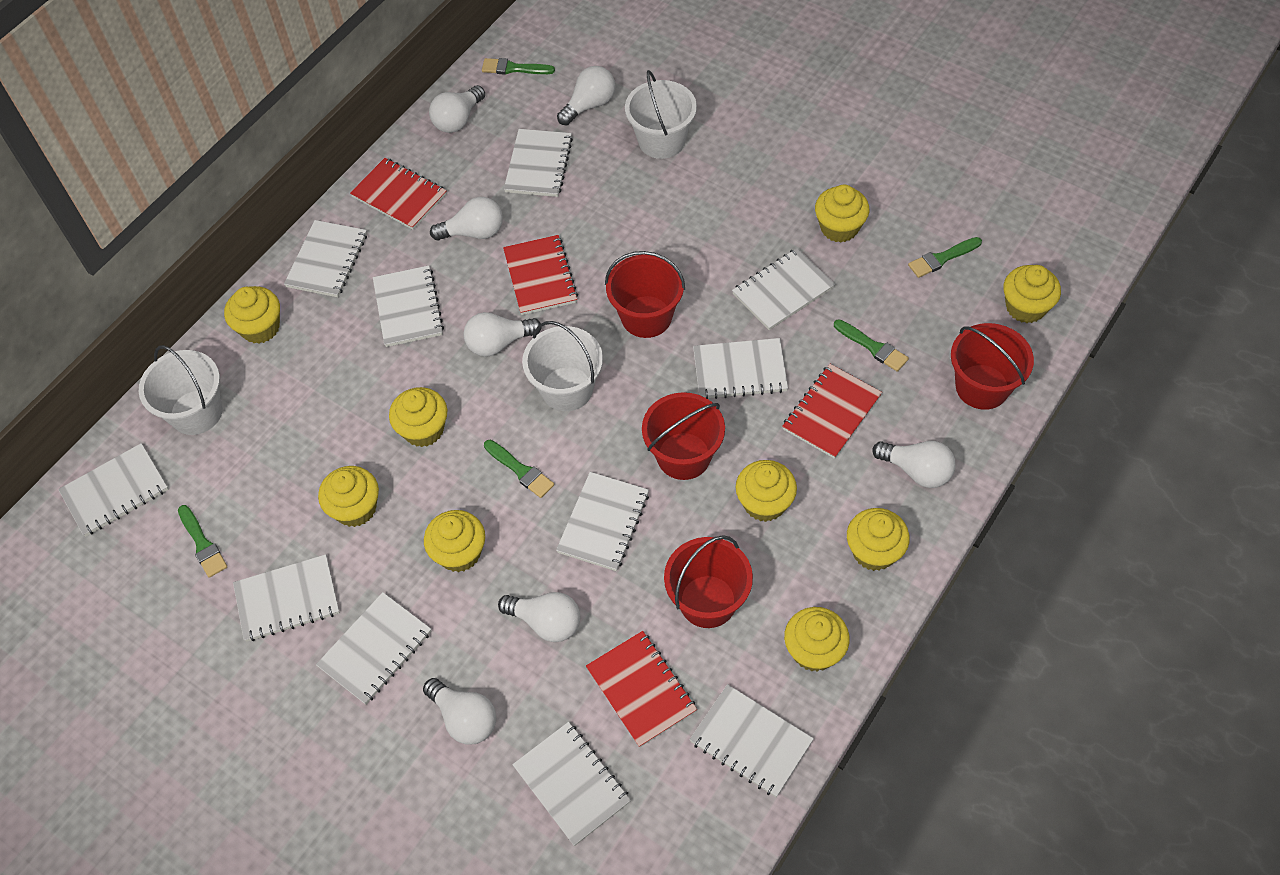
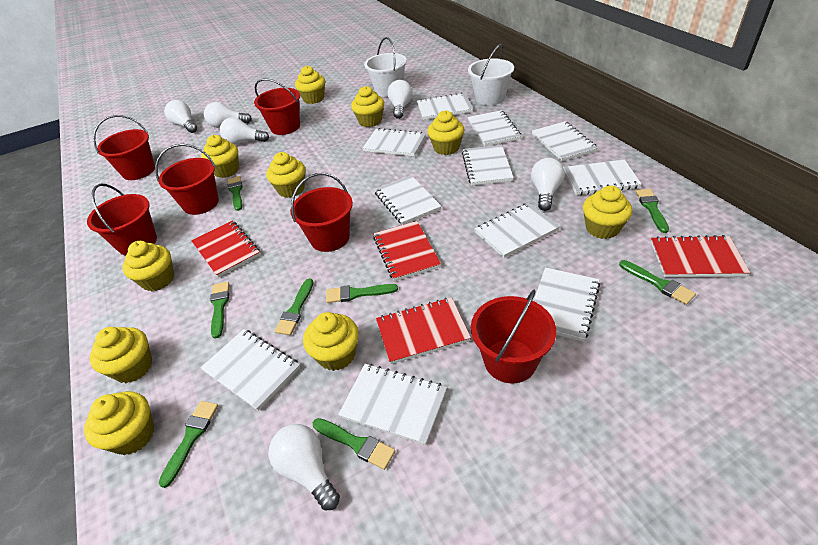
green brush: 5 -> 8
red bucket: 4 -> 6
white bucket: 3 -> 2
white light bulb: 7 -> 6
yellow cupcake: 9 -> 10

